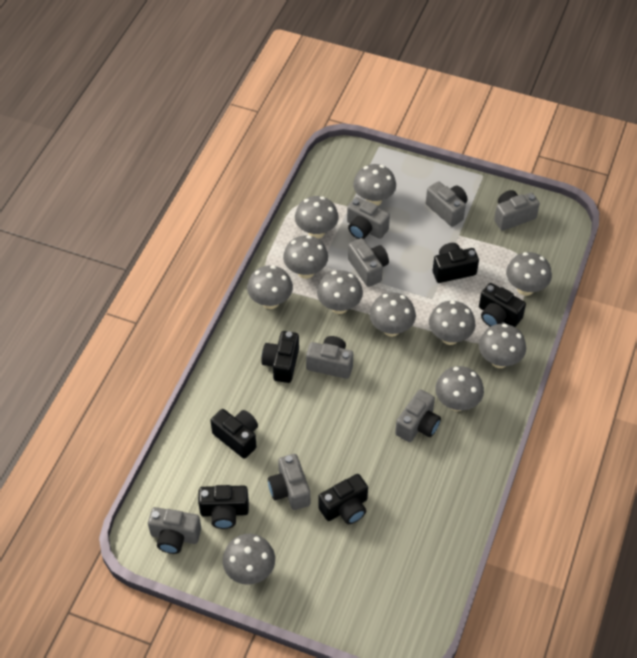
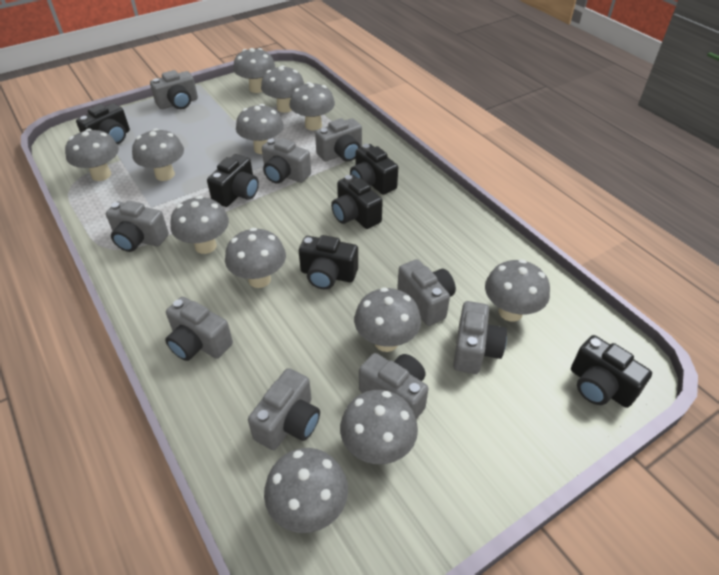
grey camera: 8 -> 9
grey mushroom: 11 -> 12

